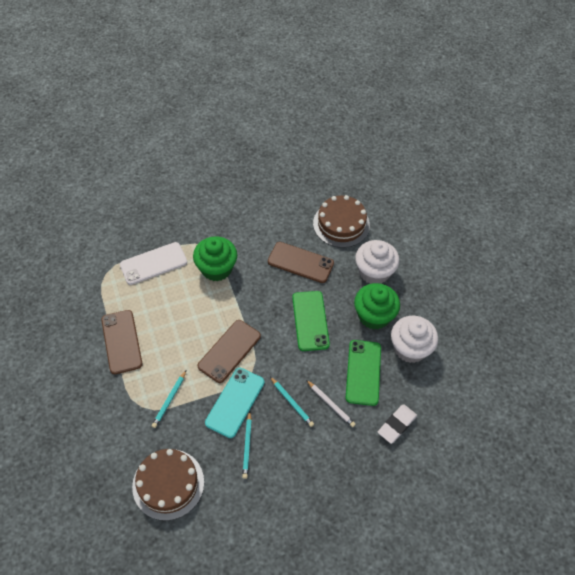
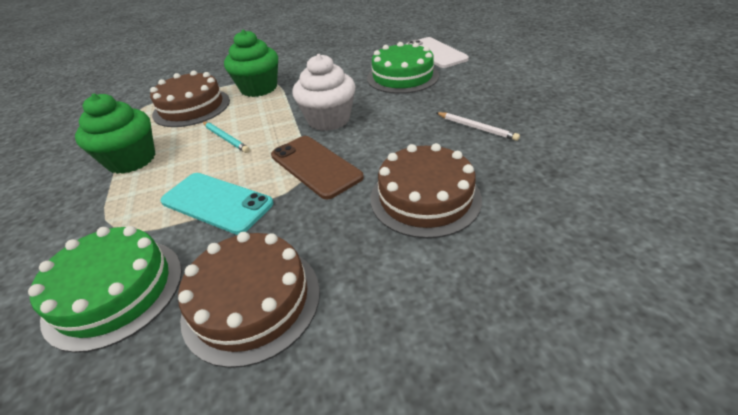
brown cake: 2 -> 3
brown phone: 3 -> 1
green cake: 0 -> 2
green phone: 2 -> 0
turquoise pencil: 3 -> 1
white cupcake: 2 -> 1
white eraser: 1 -> 0

